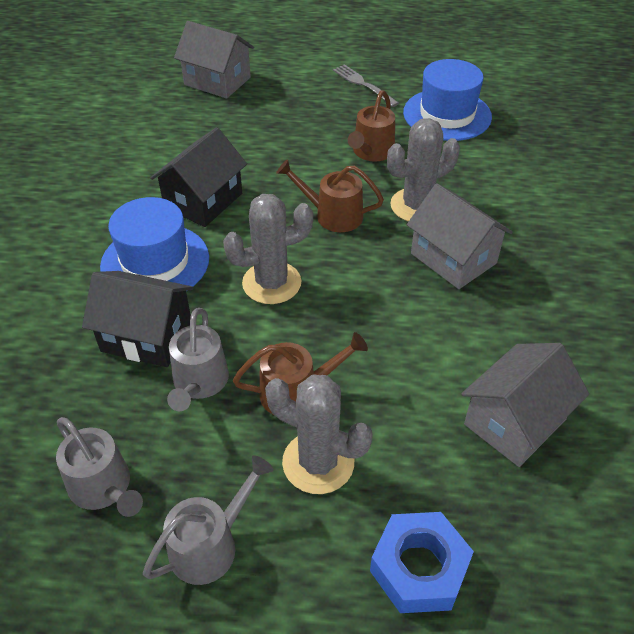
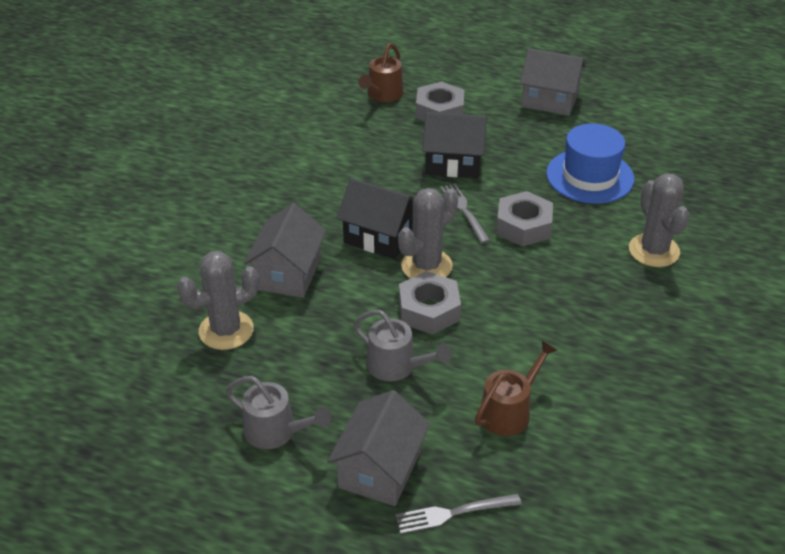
blue hat: 2 -> 1
blue nut: 1 -> 0
brown watering can: 3 -> 2
grey fork: 1 -> 2
grey nut: 0 -> 3
grey watering can: 3 -> 2

